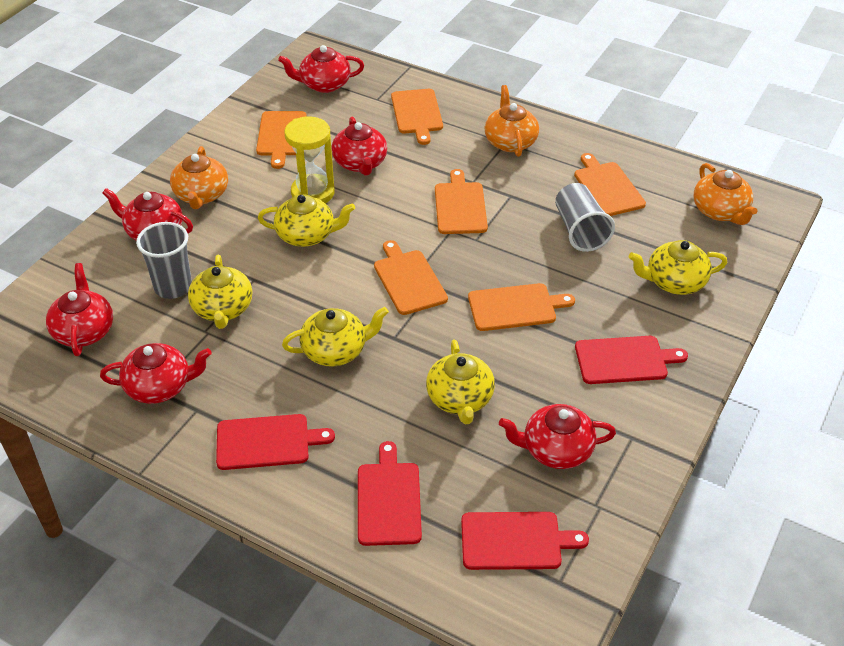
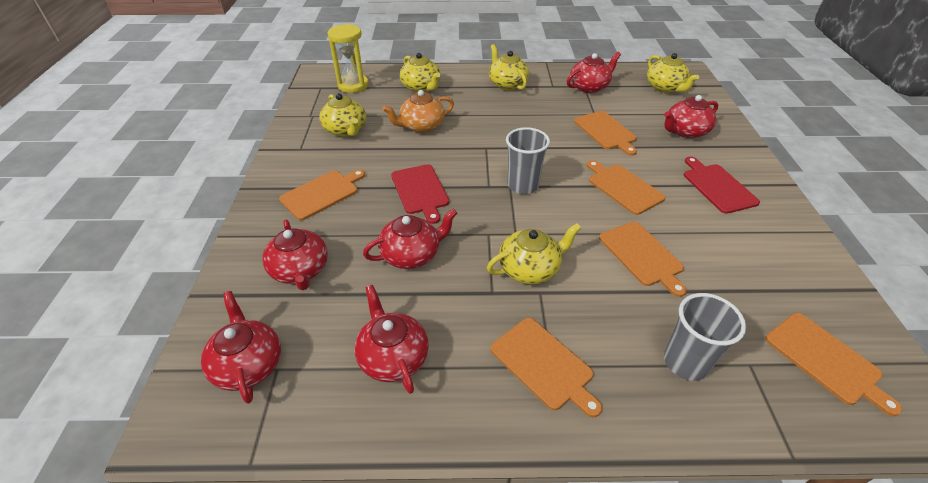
orange teapot: 3 -> 1
red cutting board: 4 -> 2

